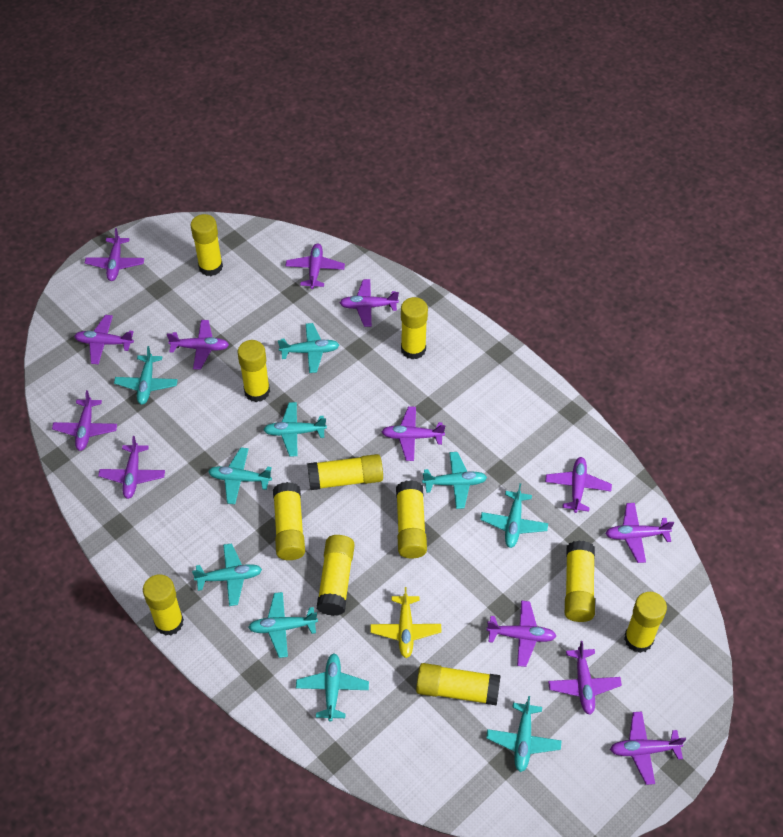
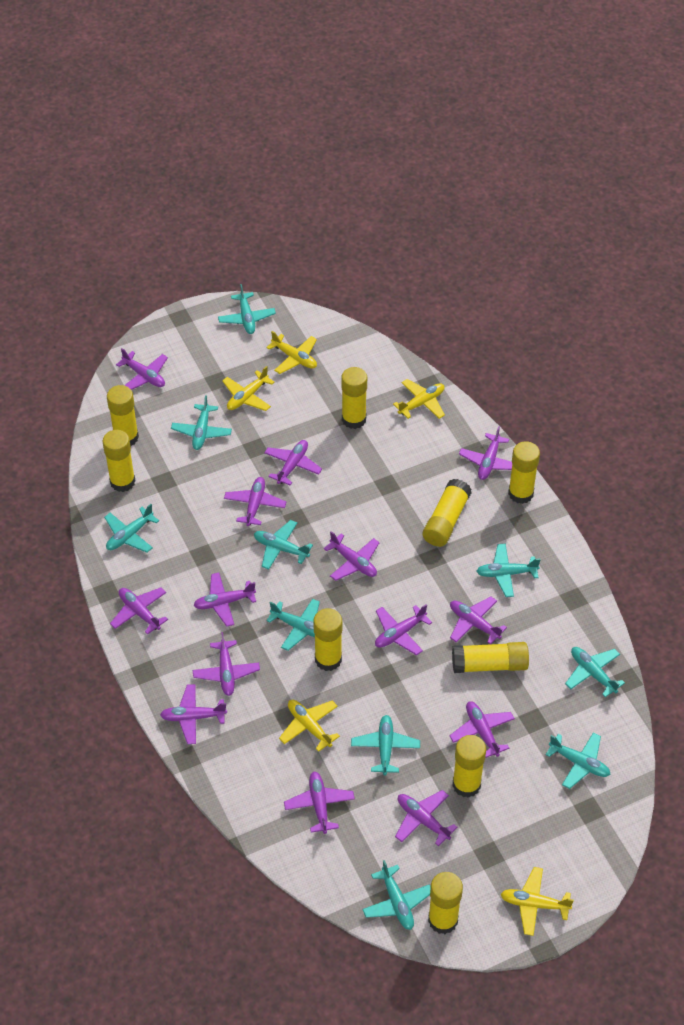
purple plane: 13 -> 14
yellow glue stick: 11 -> 9
yellow plane: 1 -> 5

